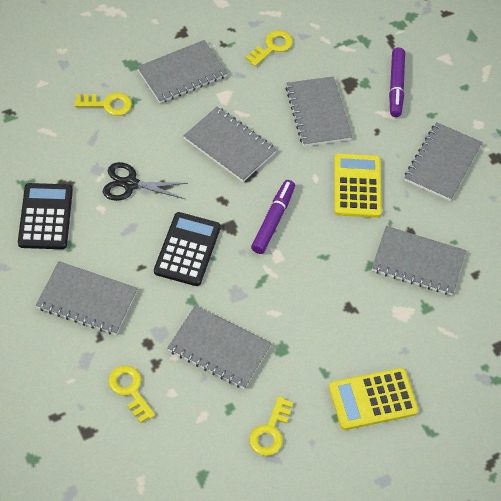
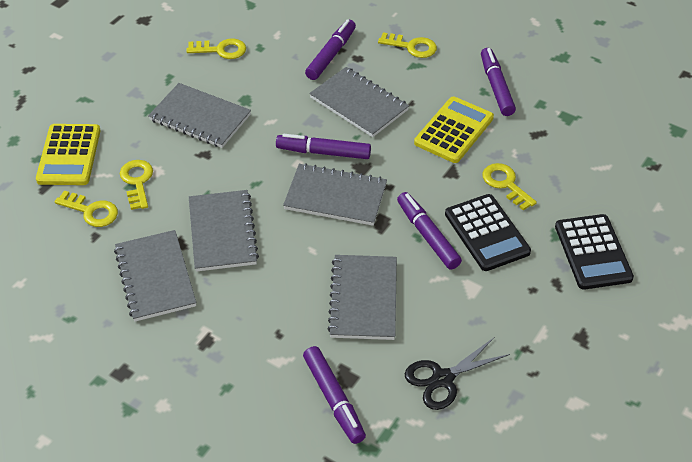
grey notebook: 7 -> 6
purple marker: 2 -> 5
yellow key: 4 -> 5

